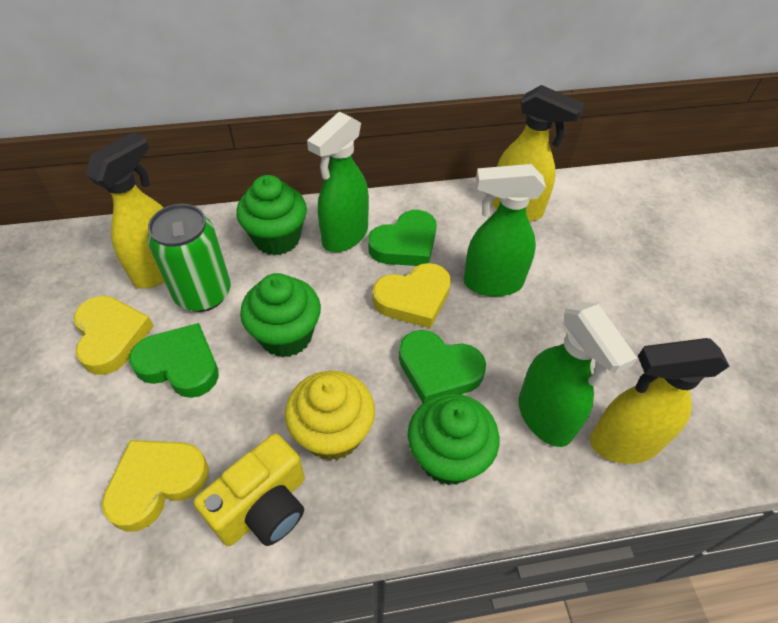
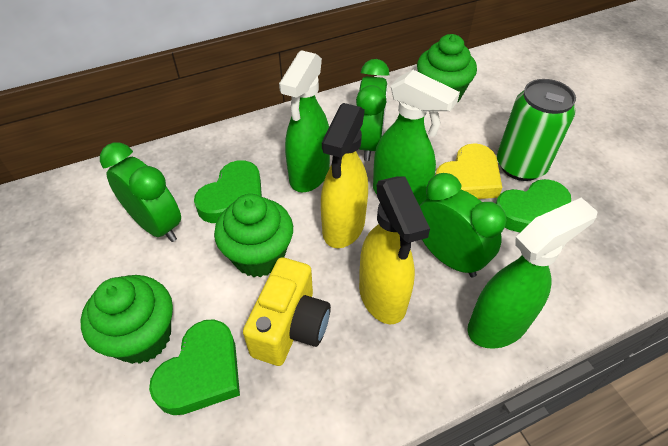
green clock: 0 -> 3
yellow cupcake: 1 -> 0
yellow heart: 3 -> 1
yellow spray bottle: 3 -> 2

